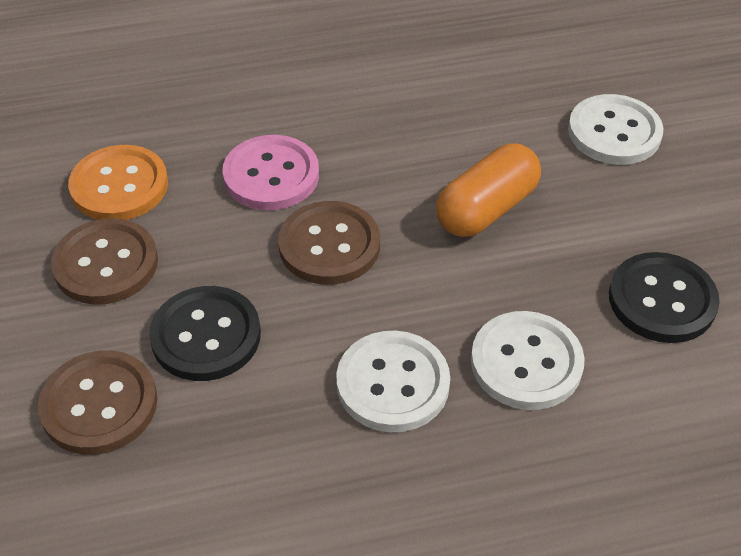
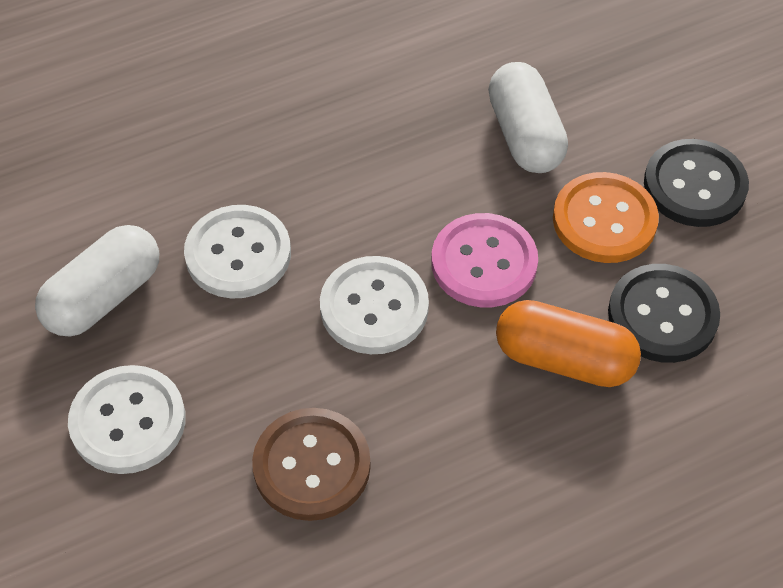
brown button: 3 -> 1
white capsule: 0 -> 2

